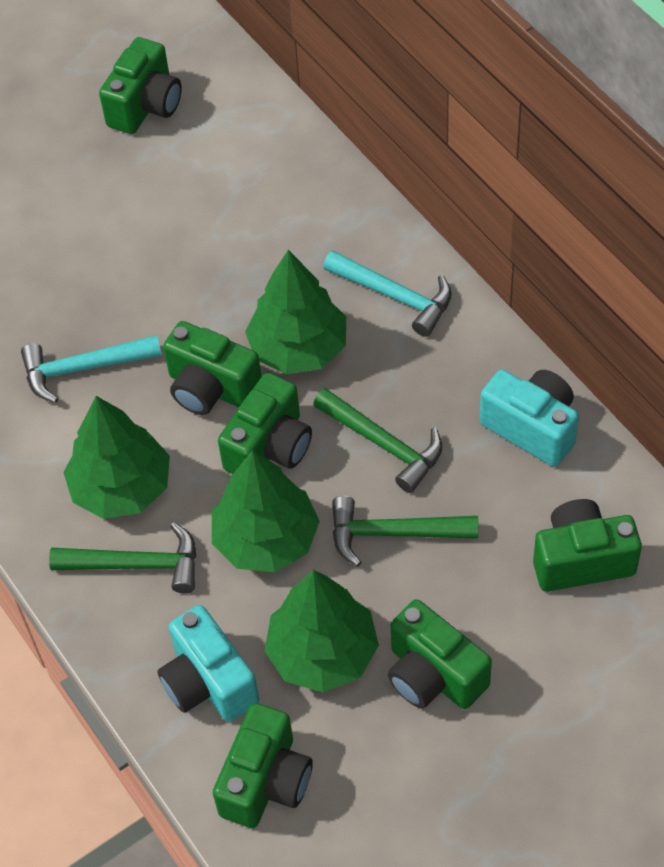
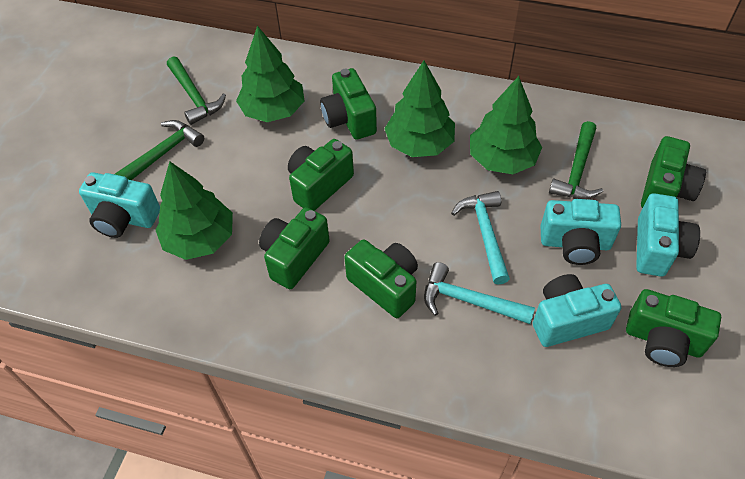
turquoise camera: 2 -> 4

